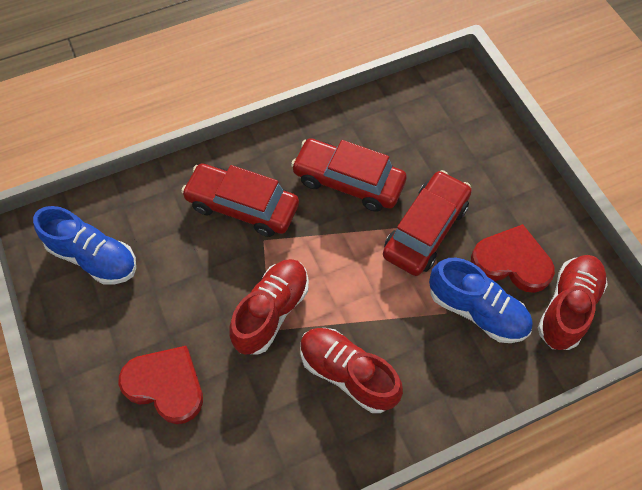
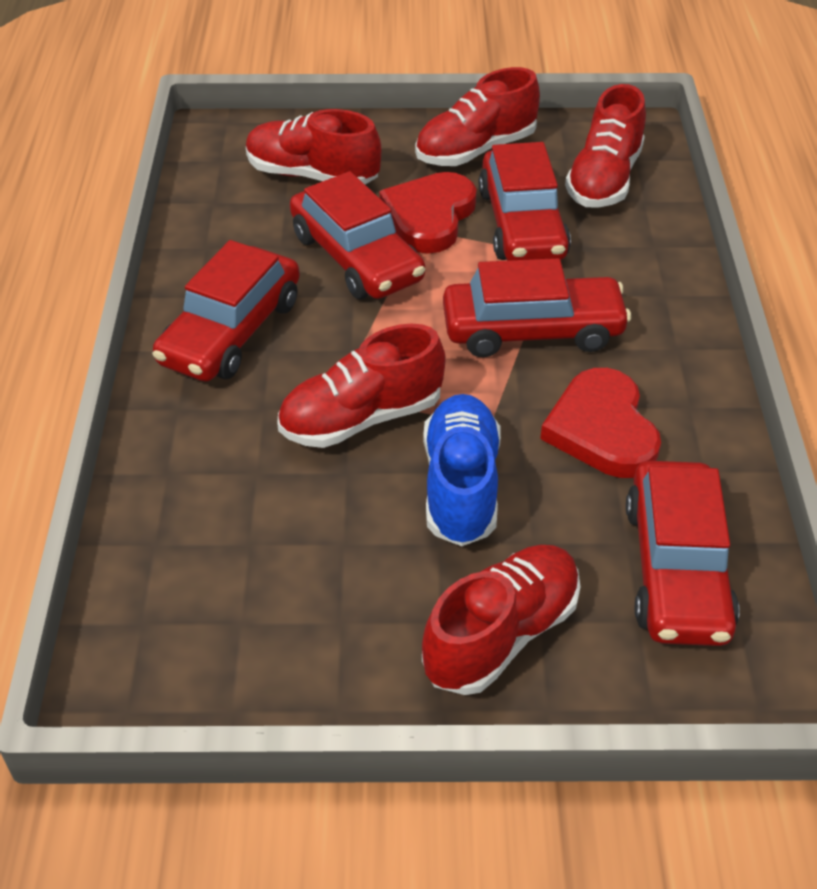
blue shoe: 2 -> 1
red car: 3 -> 5
red shoe: 3 -> 5

